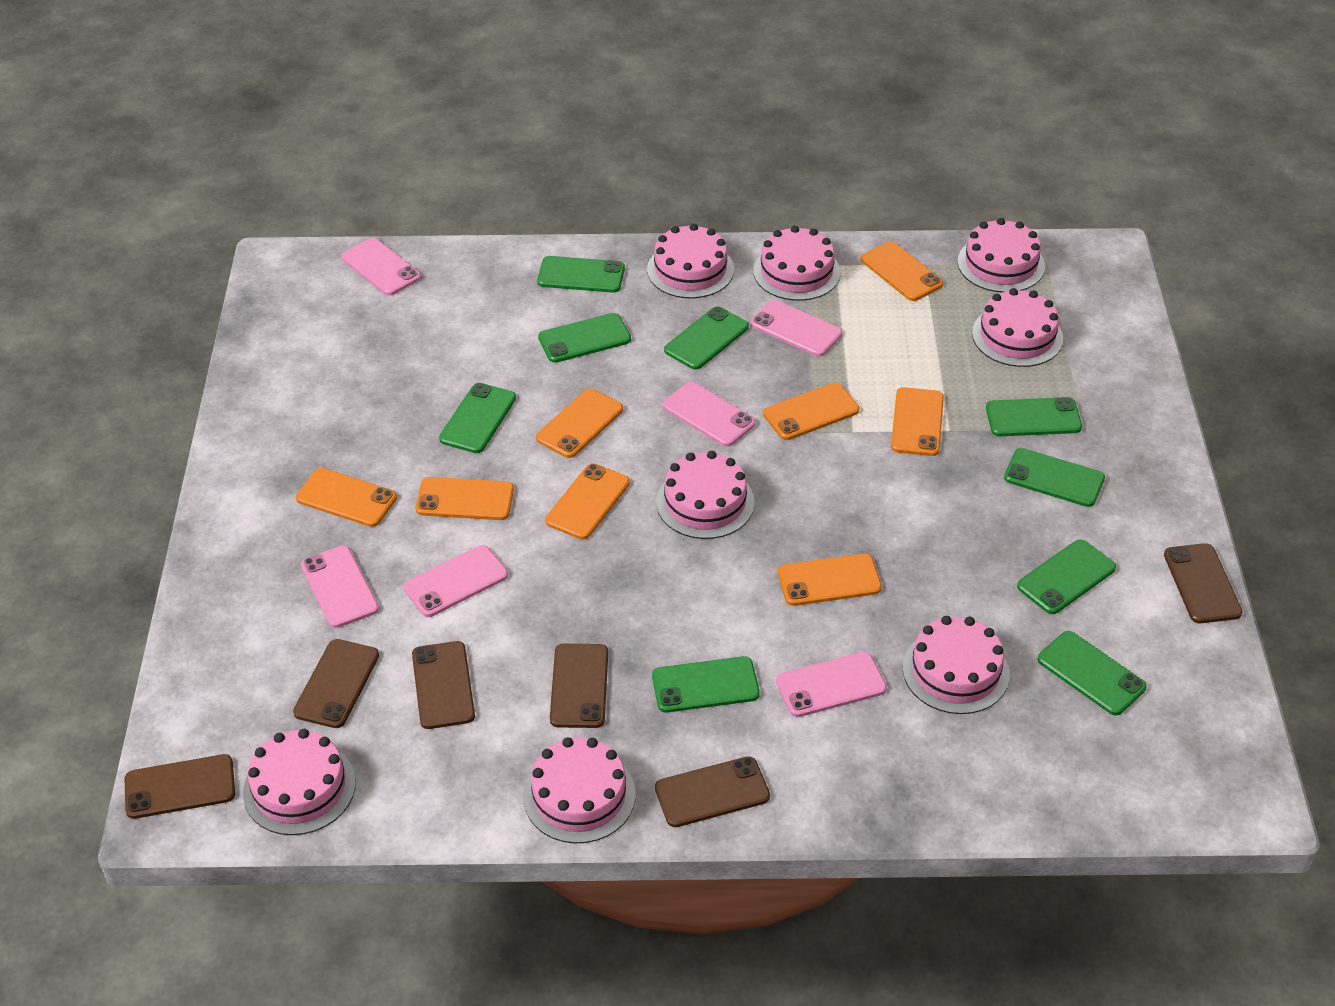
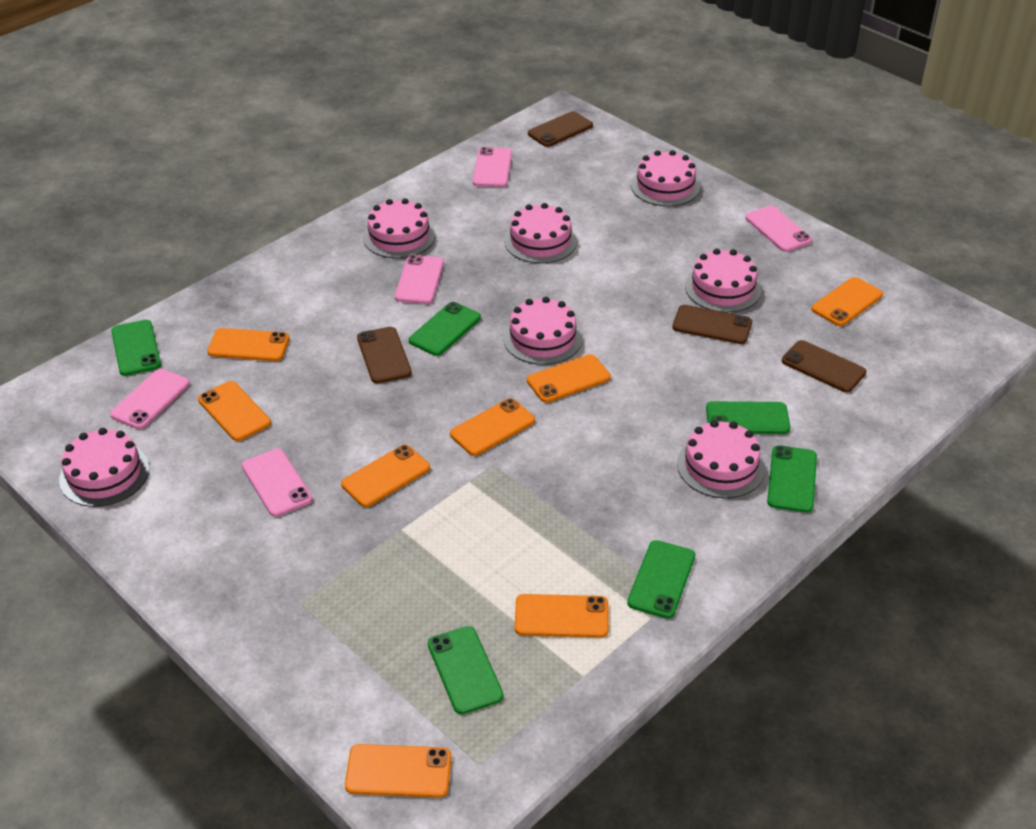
brown phone: 6 -> 4
green phone: 9 -> 6
pink cake: 8 -> 7
pink phone: 6 -> 5

